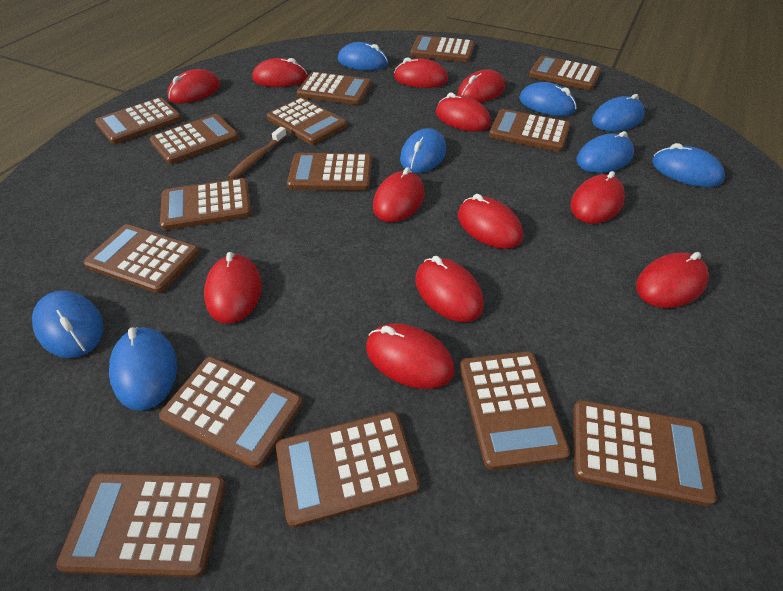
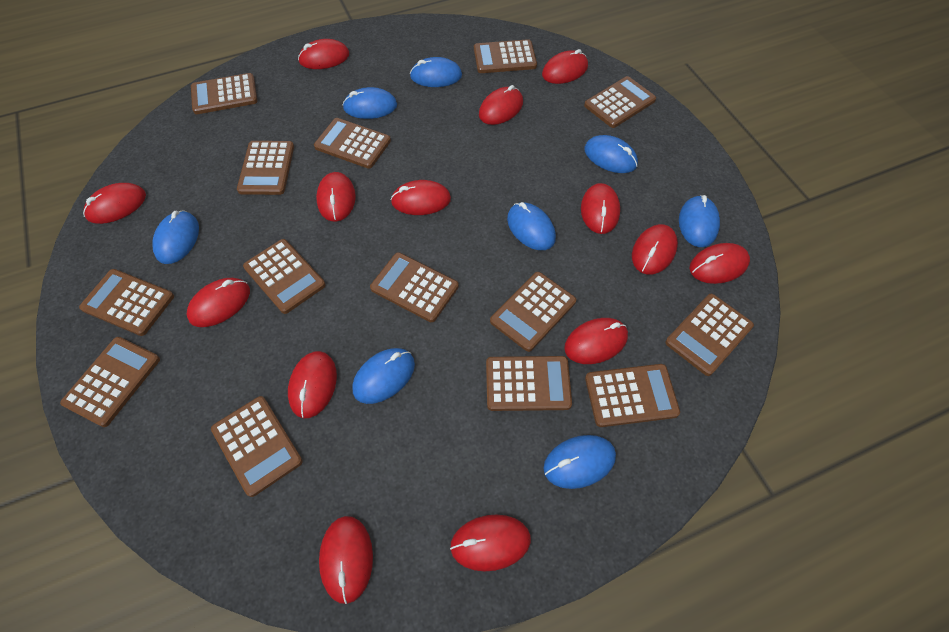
brown calculator: 15 -> 14
brown toothbrush: 1 -> 0
red mouse: 12 -> 14

